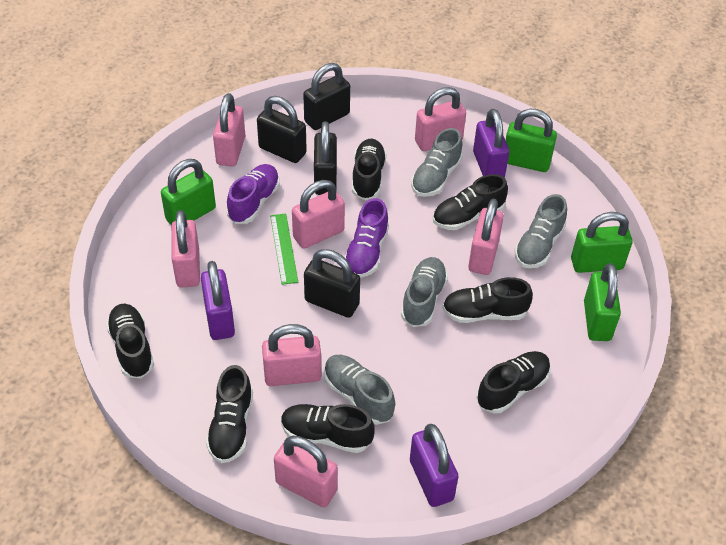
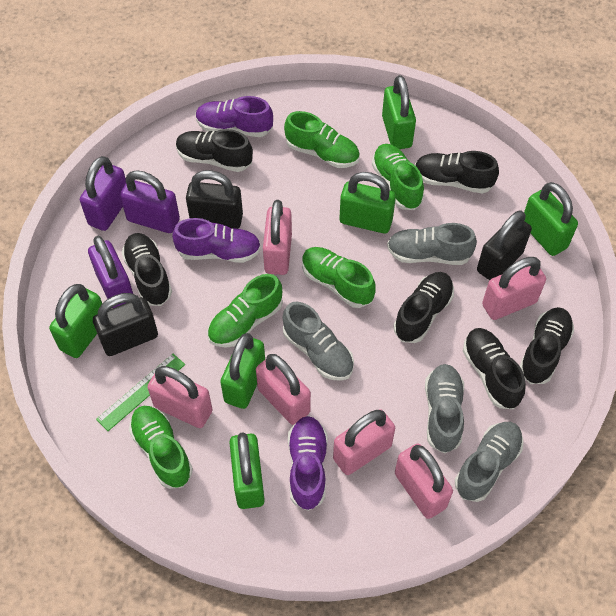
black padlock: 4 -> 3
black shoe: 7 -> 6
green padlock: 4 -> 6
green shoe: 0 -> 5
pink padlock: 7 -> 6
purple shoe: 2 -> 3

